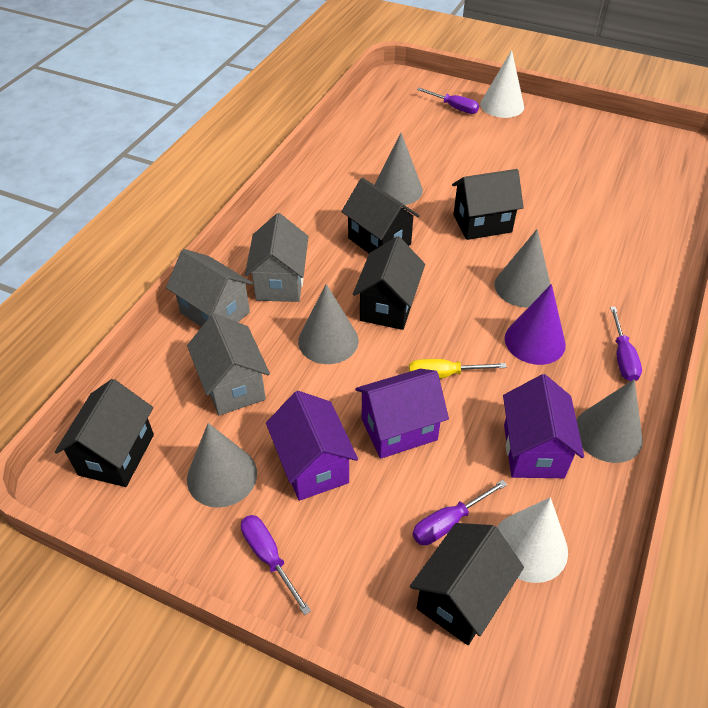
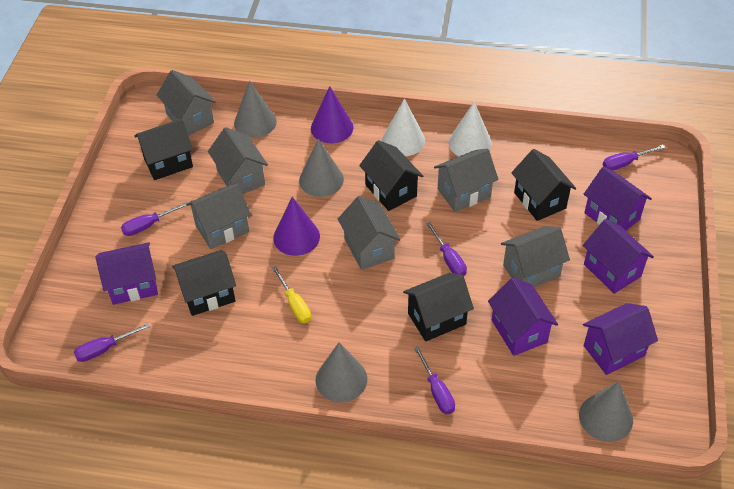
grey cone: 5 -> 4
grey house: 3 -> 6
purple cone: 1 -> 2
purple house: 3 -> 5
purple screwdriver: 4 -> 5

